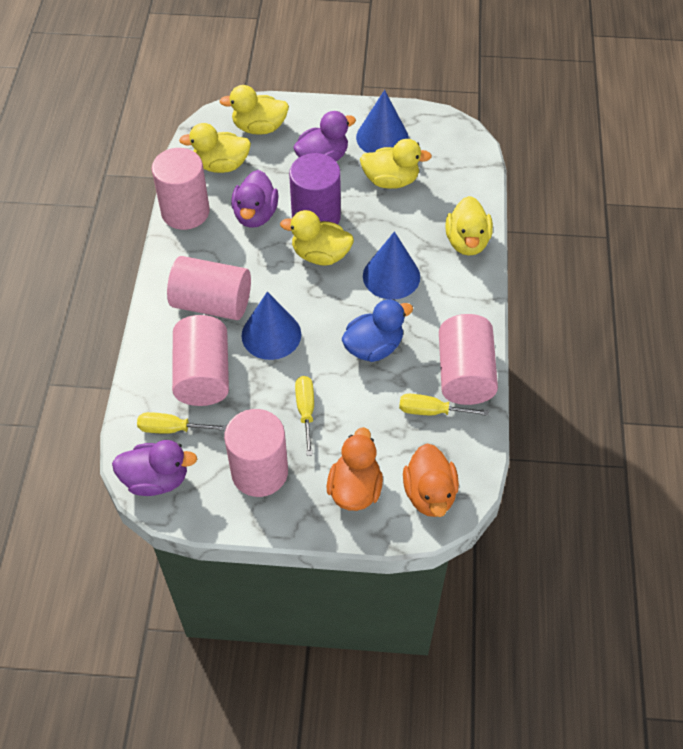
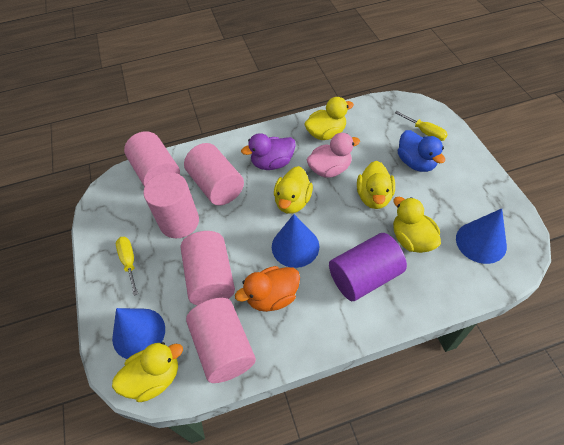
orange duck: 2 -> 1
pink duck: 0 -> 1
purple duck: 3 -> 1
yellow screwdriver: 3 -> 2

